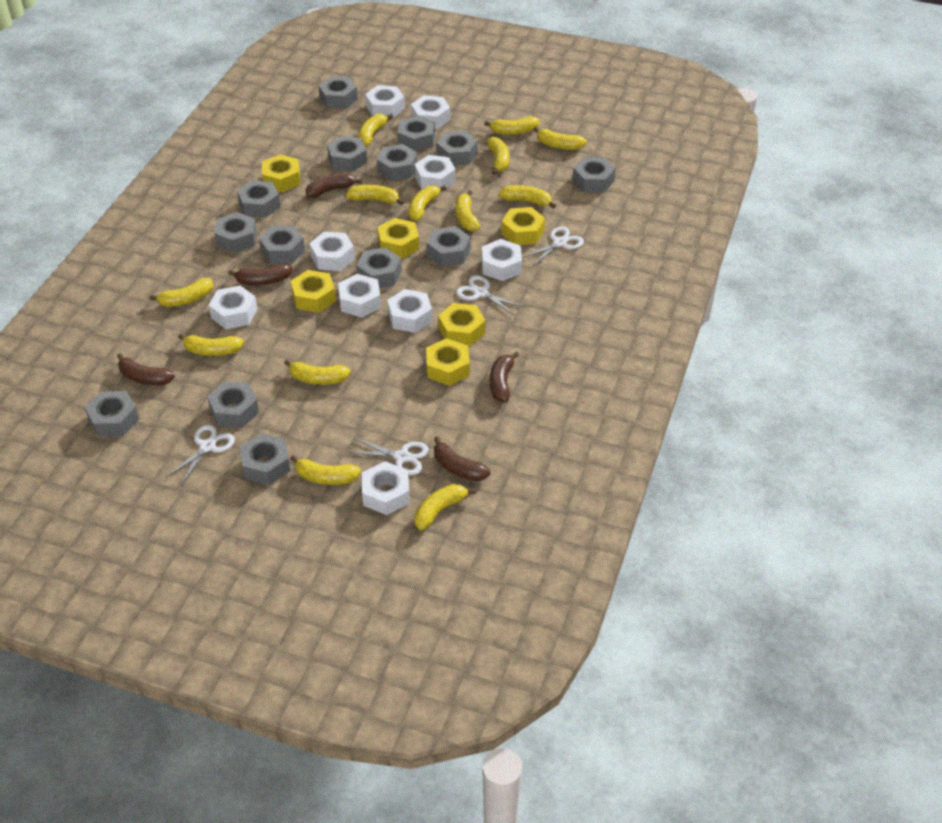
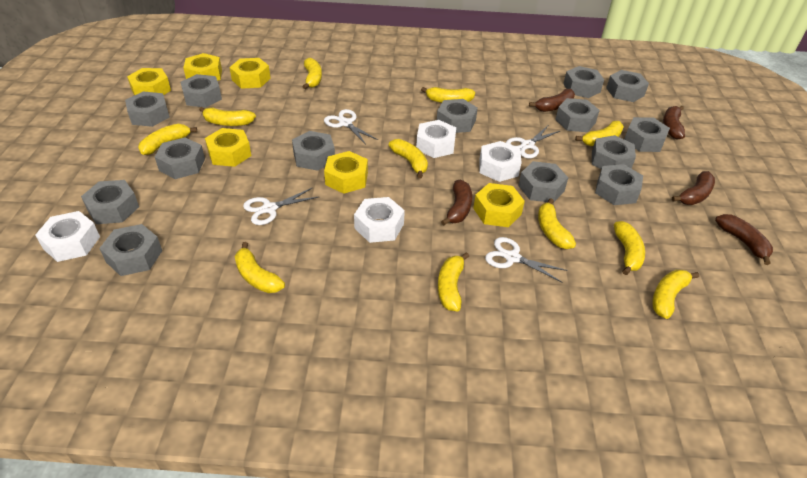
white nut: 9 -> 4
yellow banana: 13 -> 11

